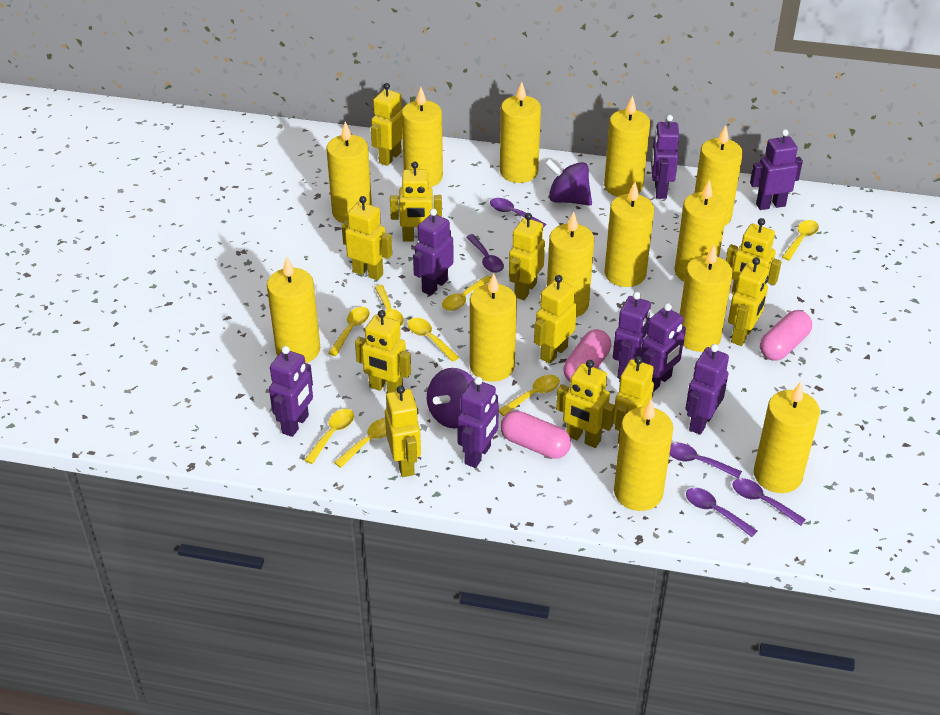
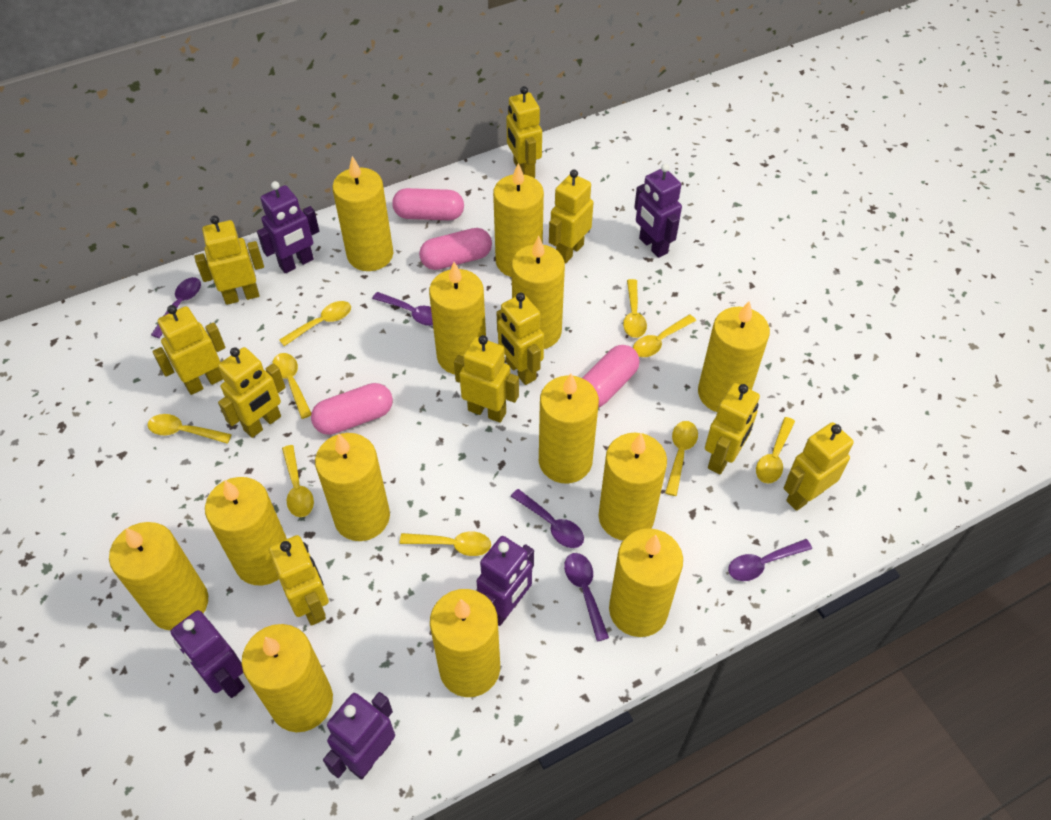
pink capsule: 3 -> 4
purple robot: 8 -> 5
purple spinning top: 2 -> 0
yellow robot: 11 -> 10
yellow spoon: 8 -> 9

